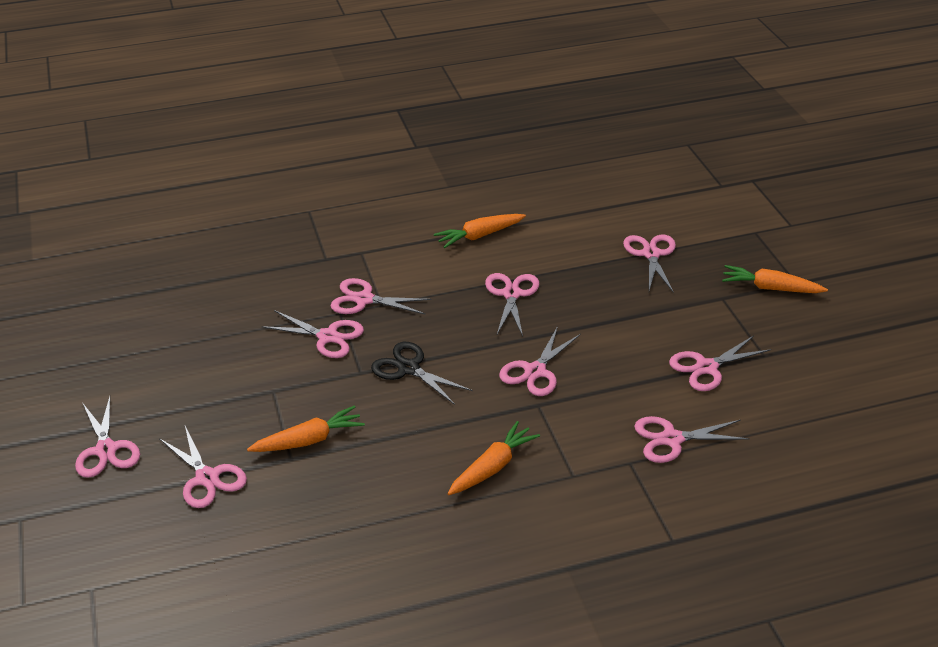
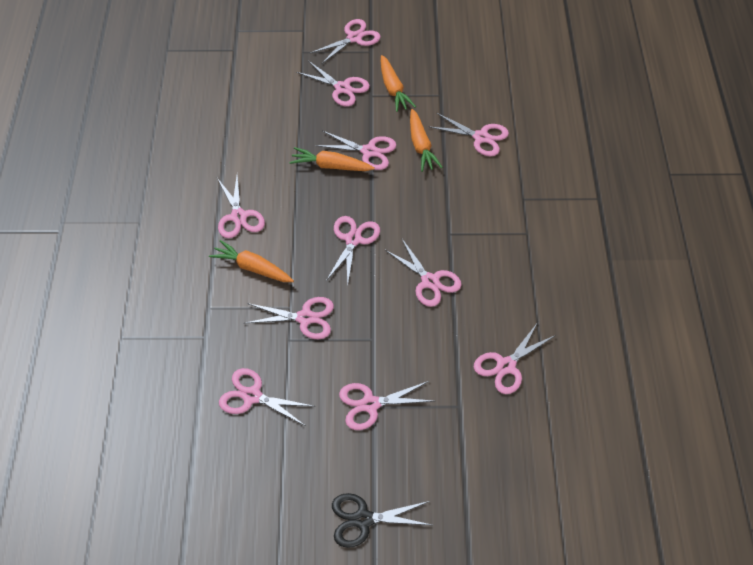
pink scissors: 9 -> 11

